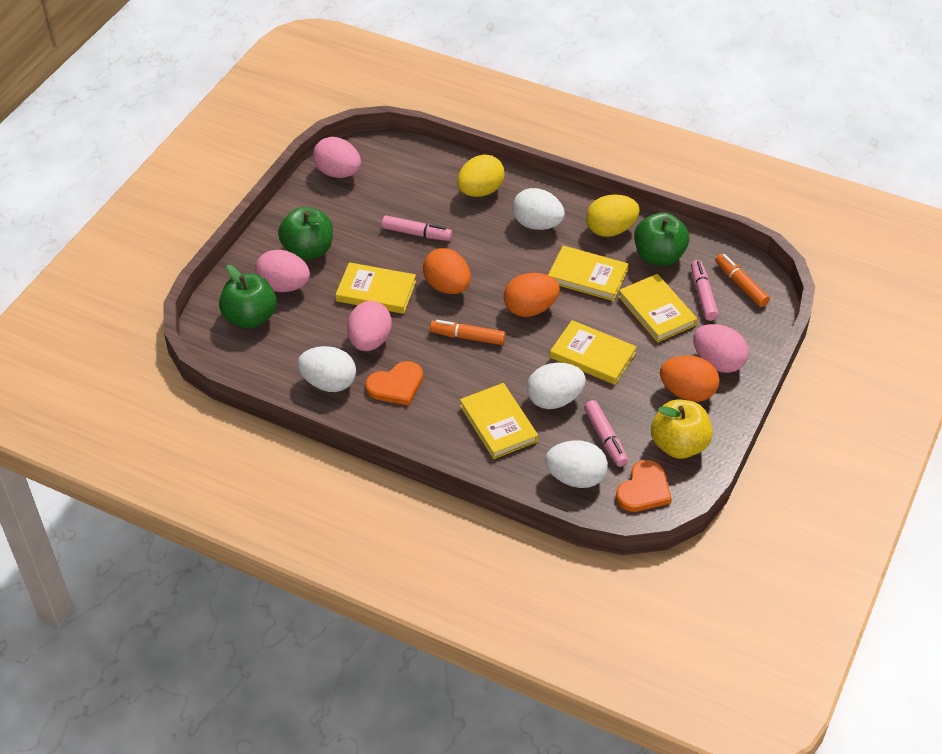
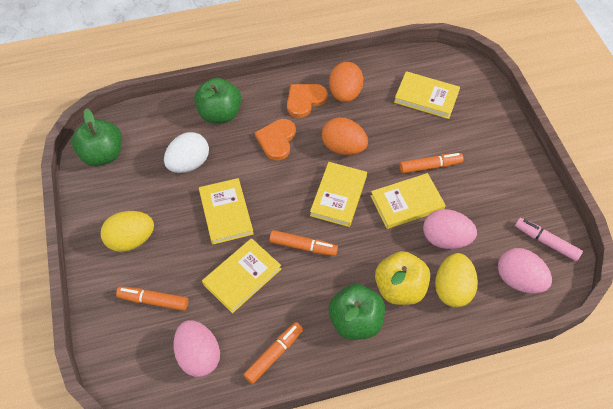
orange egg: 3 -> 2
orange marker: 2 -> 4
pink egg: 4 -> 3
pink marker: 3 -> 1
white egg: 4 -> 1

